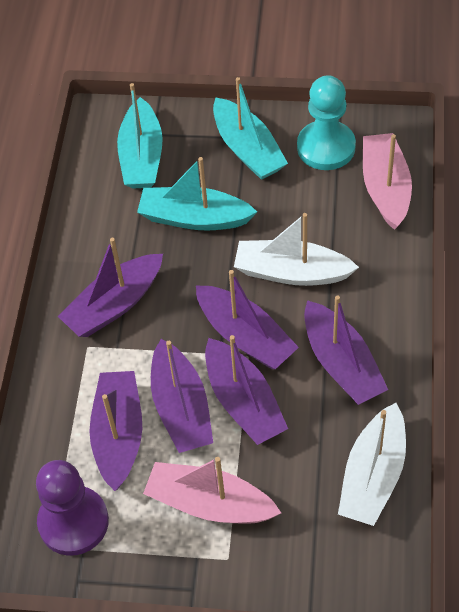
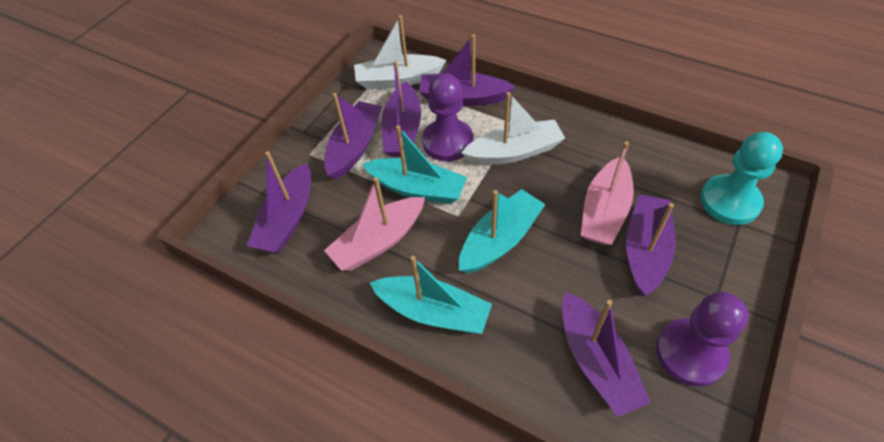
purple pawn: 1 -> 2

